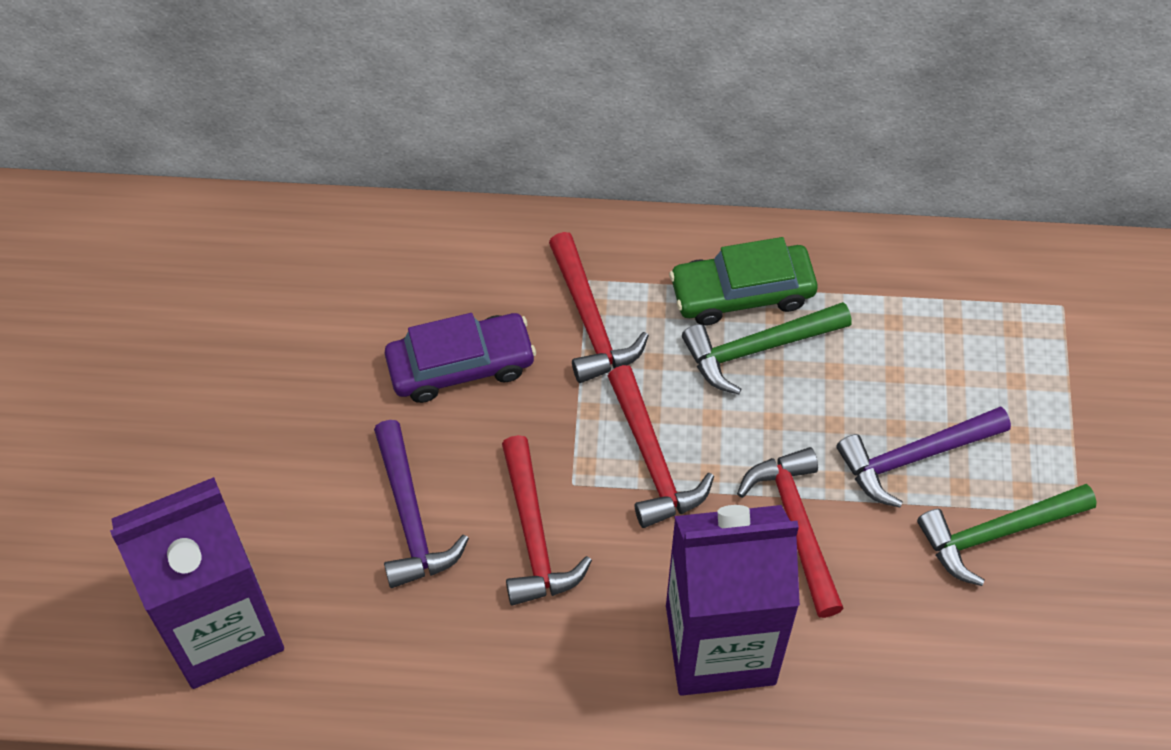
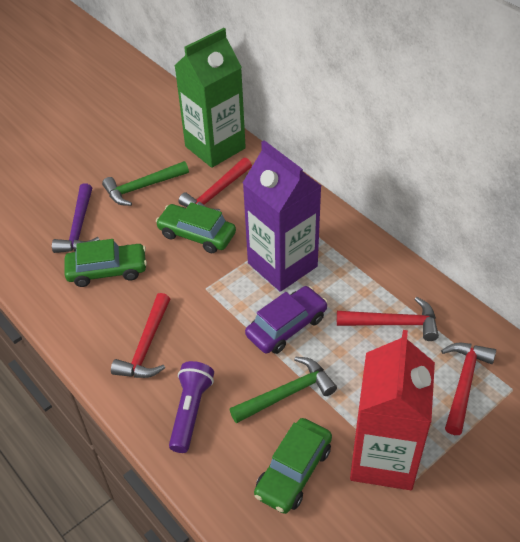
green car: 1 -> 3
green carton: 0 -> 1
purple carton: 2 -> 1
purple flashlight: 0 -> 1
purple hammer: 2 -> 1
red carton: 0 -> 1

